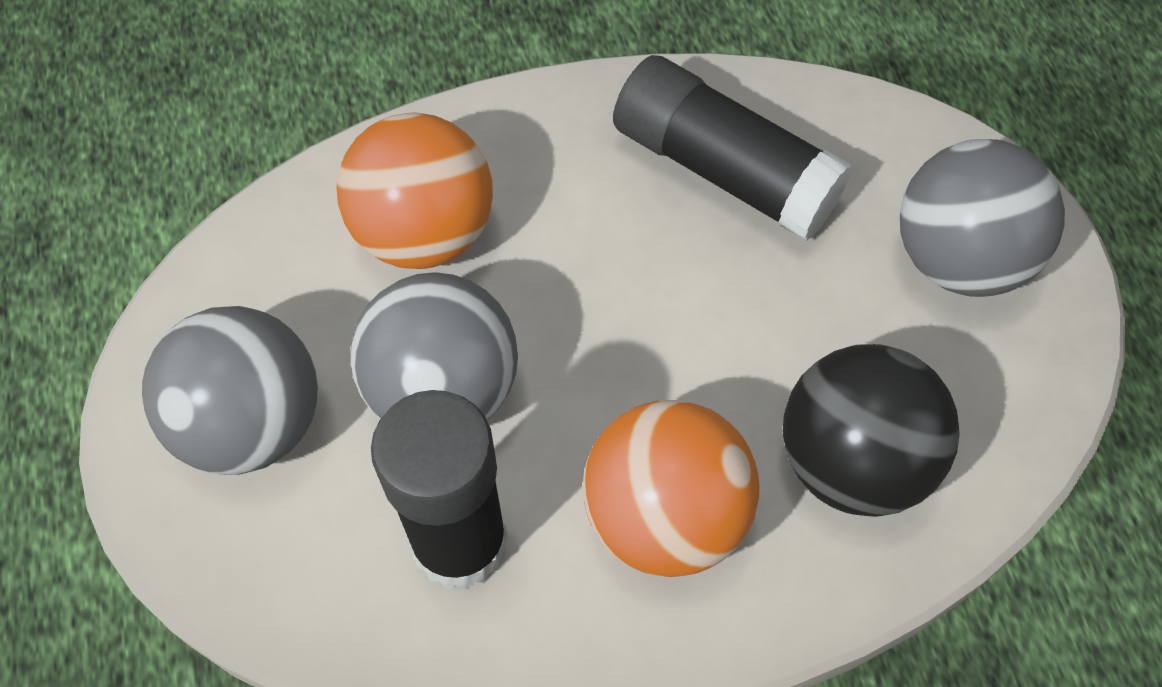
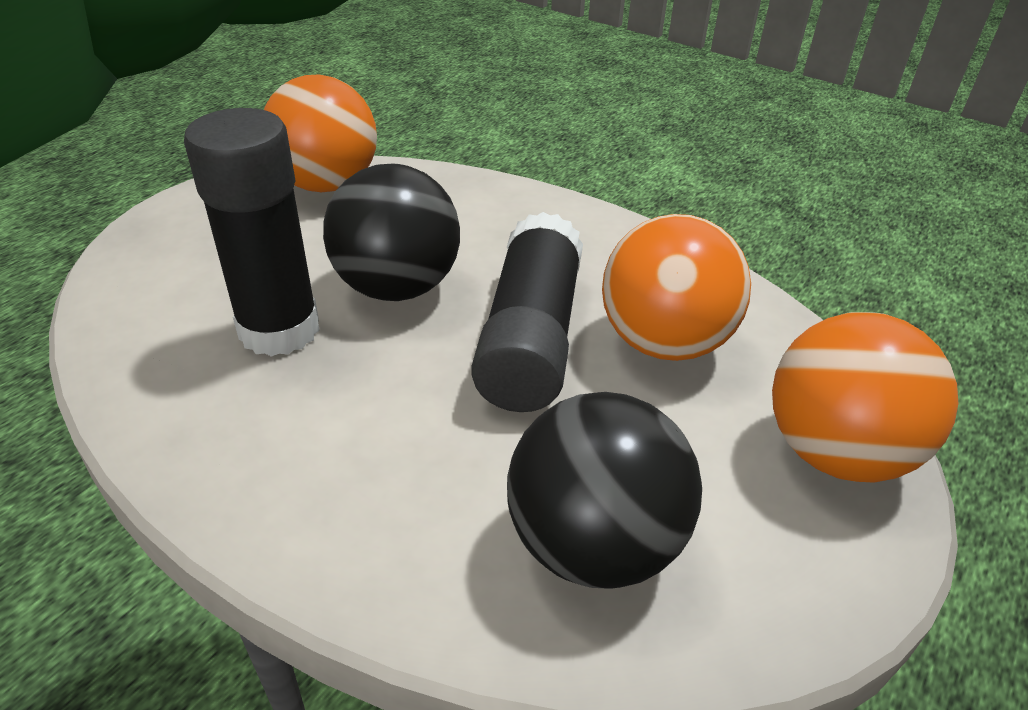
black ball: 1 -> 2
grey ball: 3 -> 0
orange ball: 2 -> 3

